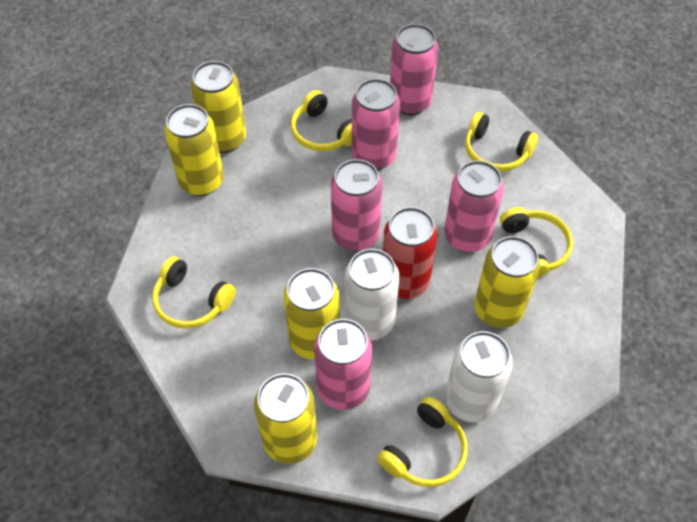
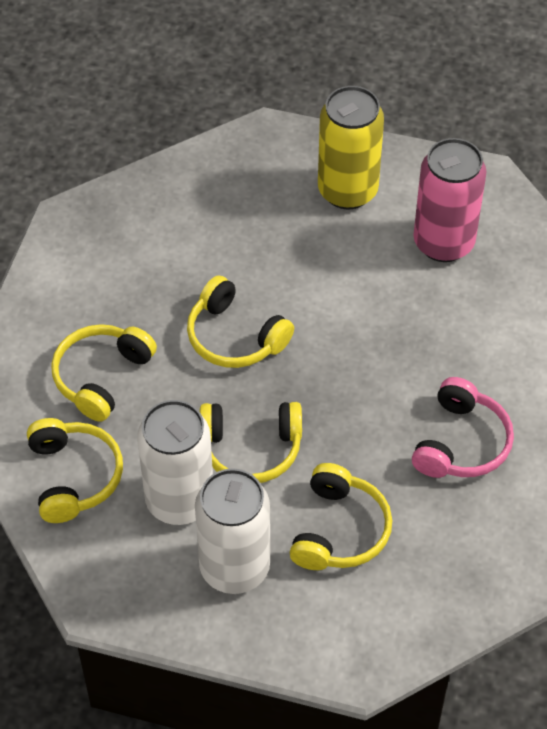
pink can: 5 -> 1
pink headphones: 0 -> 1
red can: 1 -> 0
yellow can: 5 -> 1

